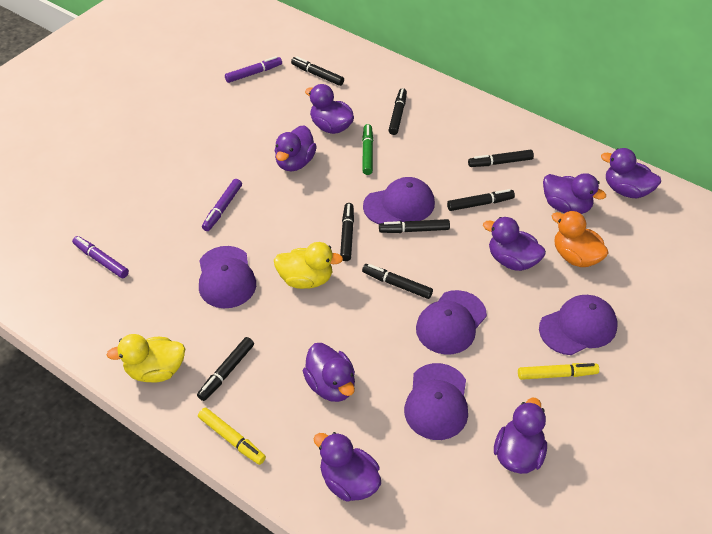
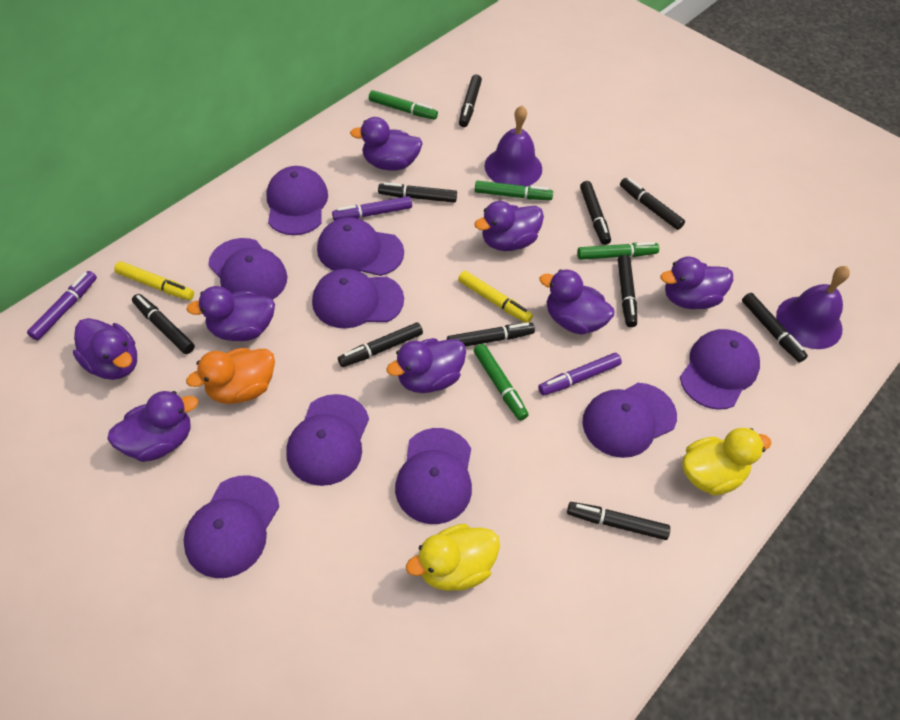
black marker: 8 -> 10
green marker: 1 -> 4
purple bell: 0 -> 2
purple cap: 5 -> 9

